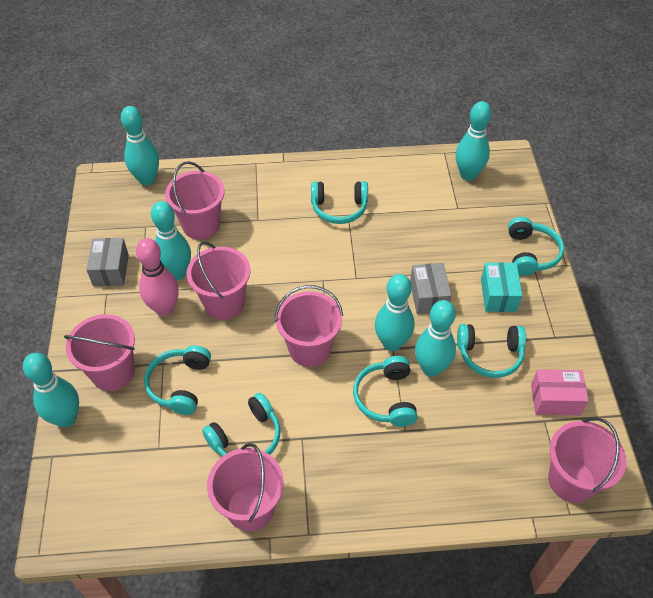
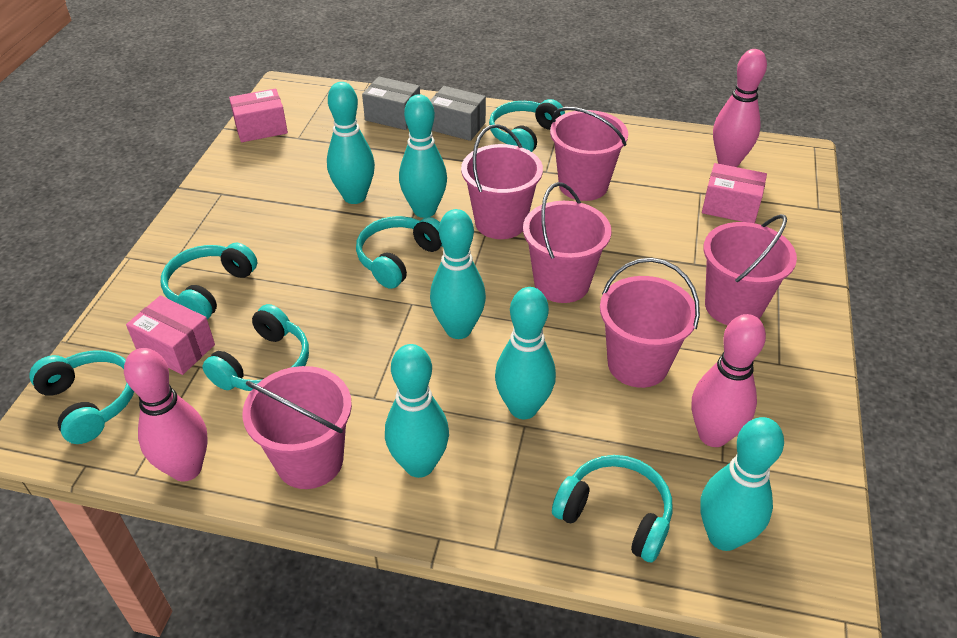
pink bowling pin: 1 -> 3
pink box: 1 -> 3
turquoise box: 1 -> 0

